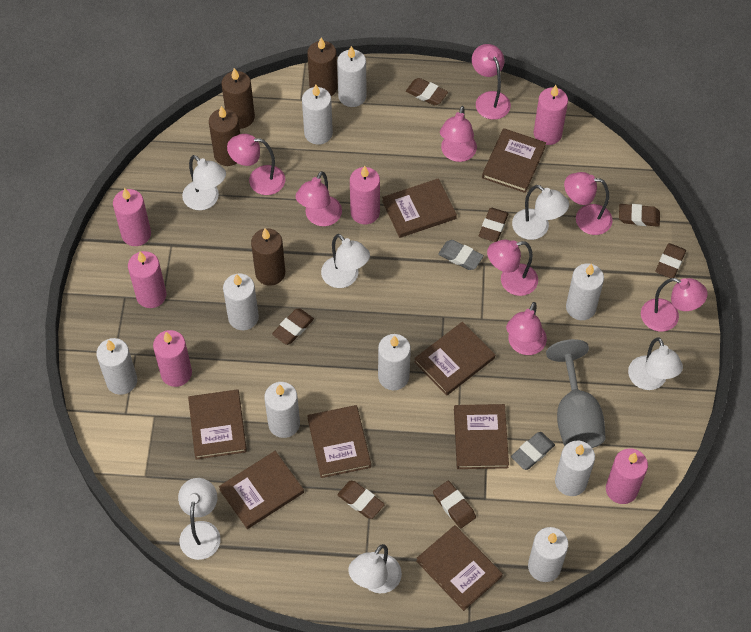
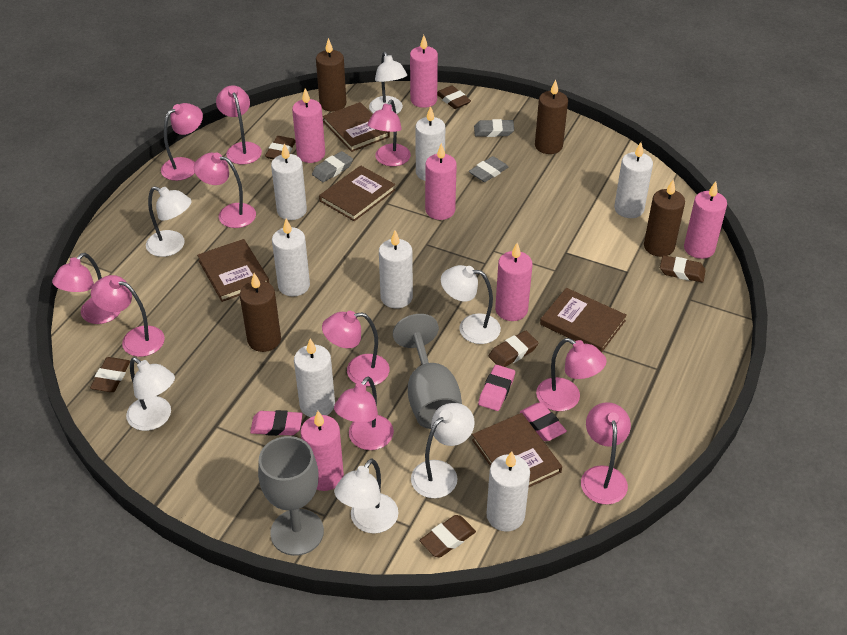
brown book: 8 -> 5
brown eraser: 7 -> 6
grey eraser: 2 -> 3
grey goblet: 1 -> 2
pink eraser: 0 -> 3
pink lamp: 8 -> 10
white candle: 9 -> 7

